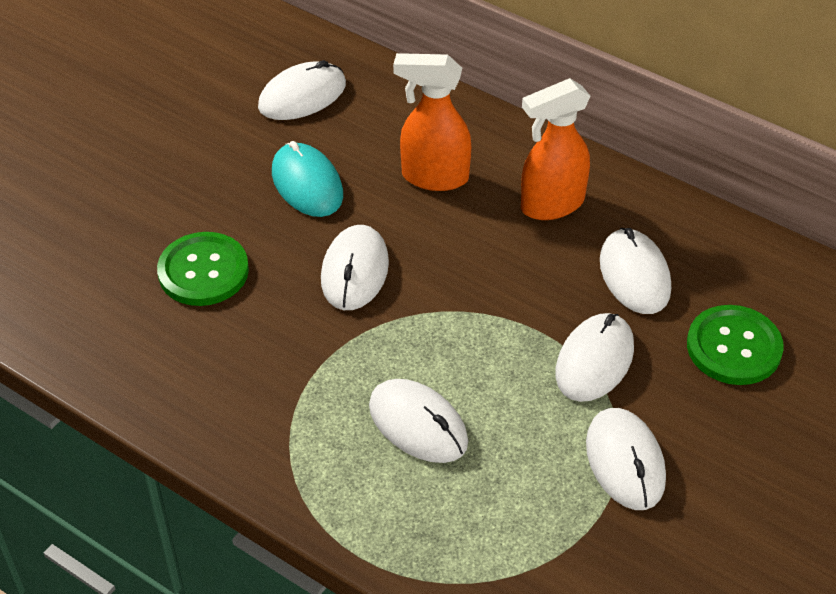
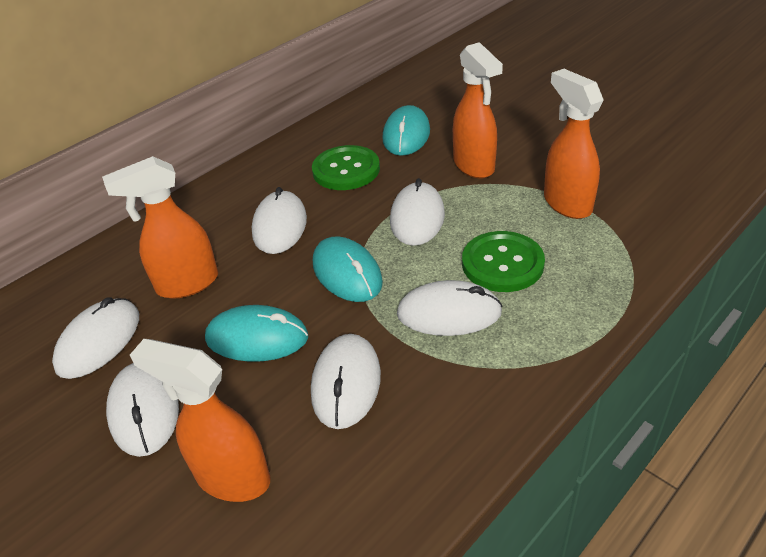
orange spray bottle: 2 -> 4
turquoise mouse: 1 -> 3

